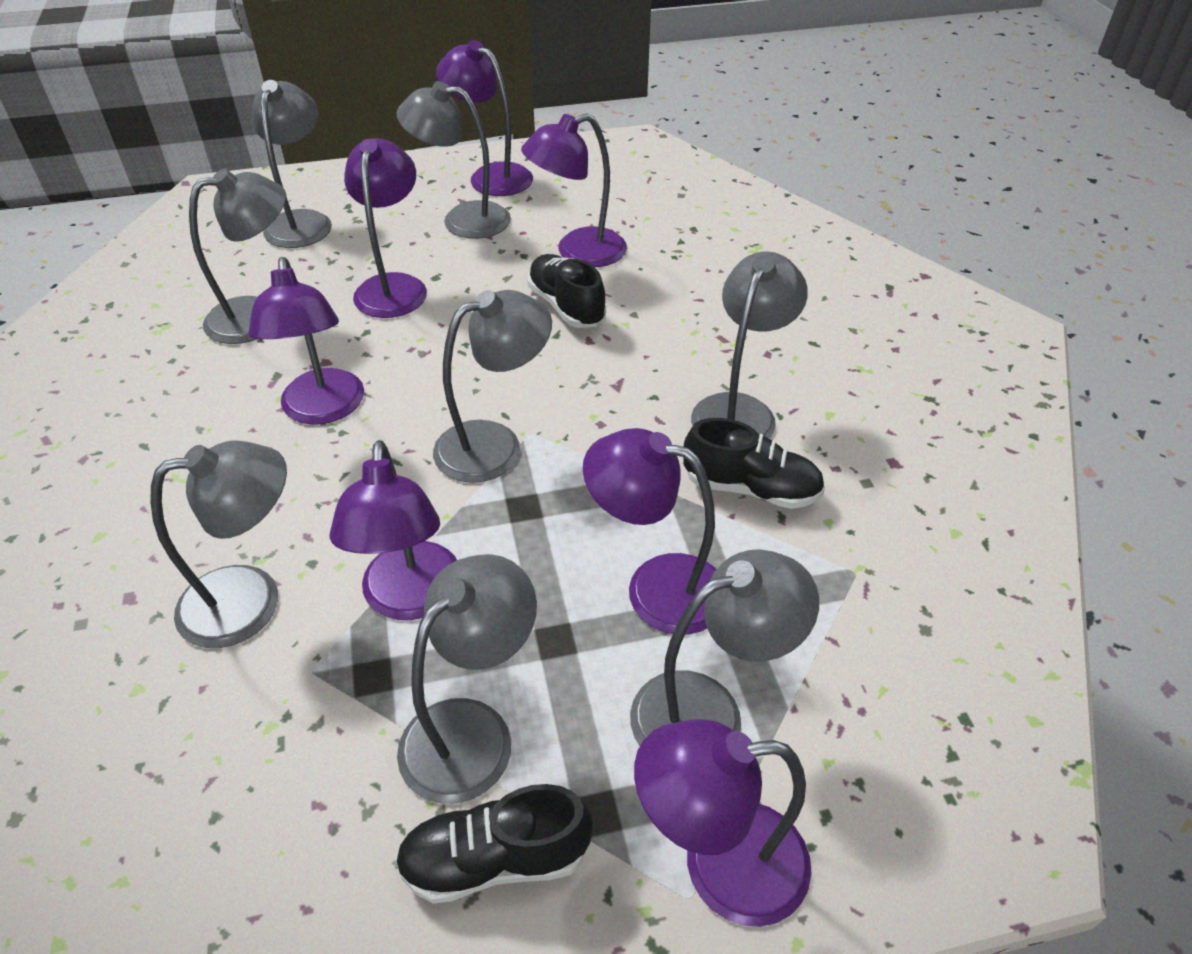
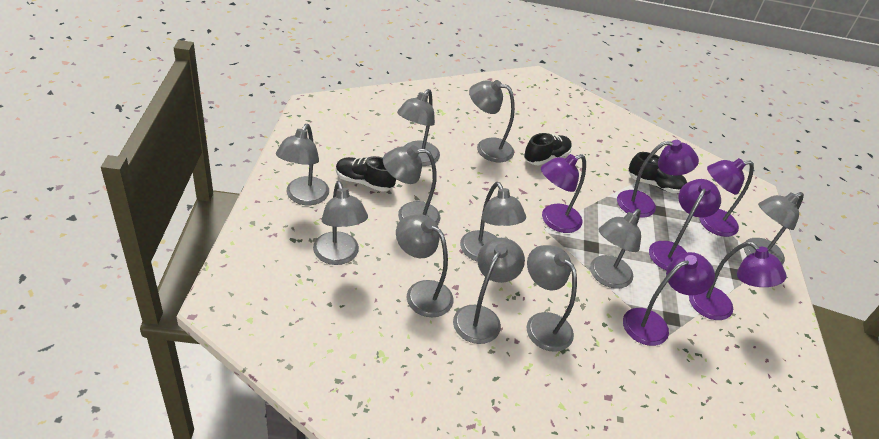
grey lamp: 8 -> 11
purple lamp: 7 -> 6

